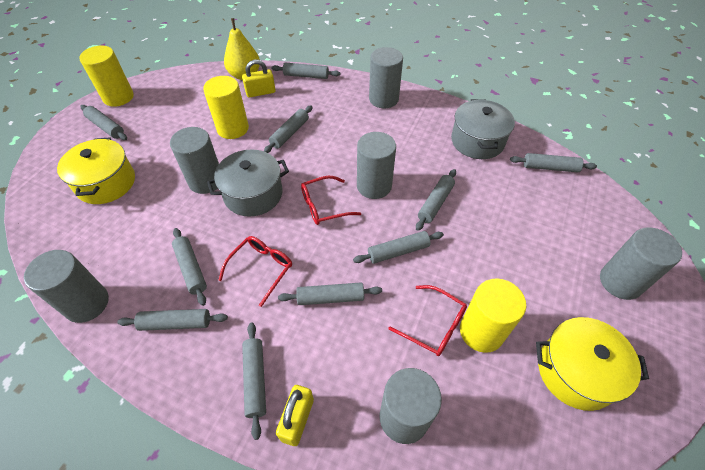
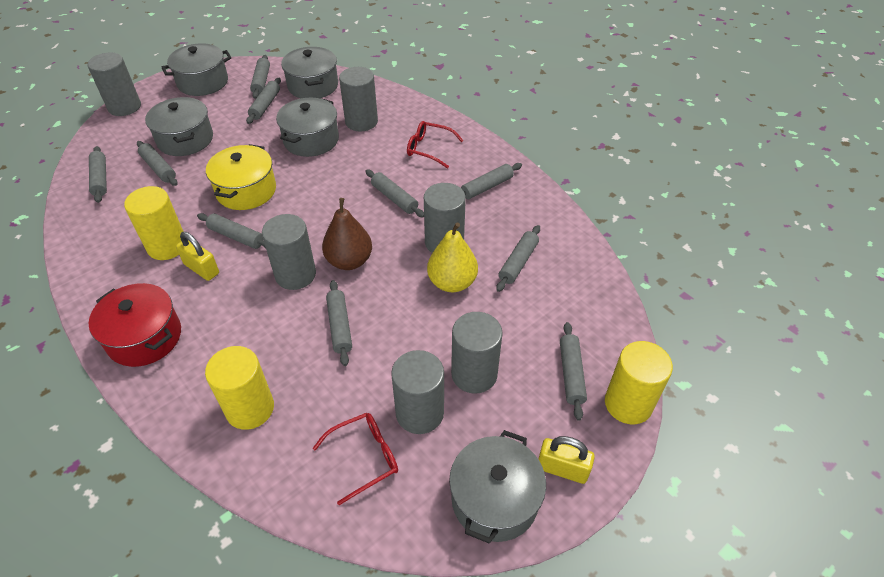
brown pear: 0 -> 1
grey pot: 2 -> 5
red glasses: 3 -> 2
red pot: 0 -> 1
yellow pot: 2 -> 1

